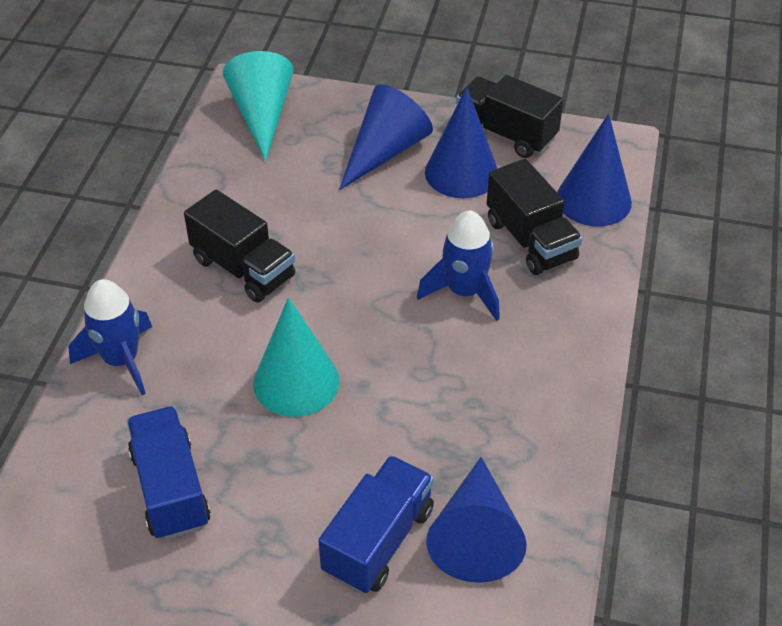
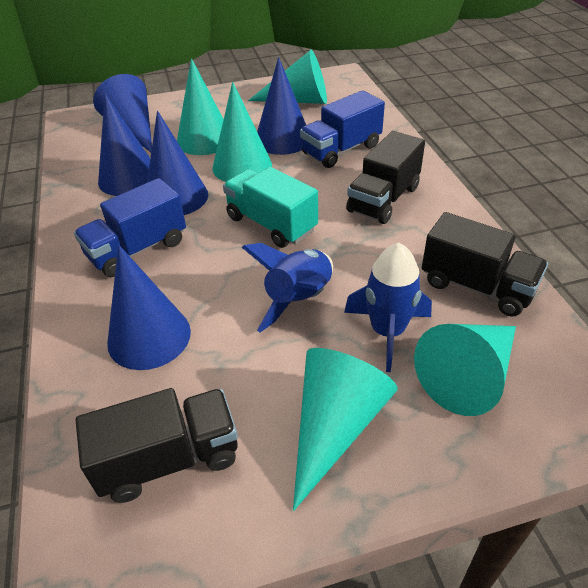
blue cone: 4 -> 5
turquoise cone: 2 -> 5
turquoise truck: 0 -> 1

